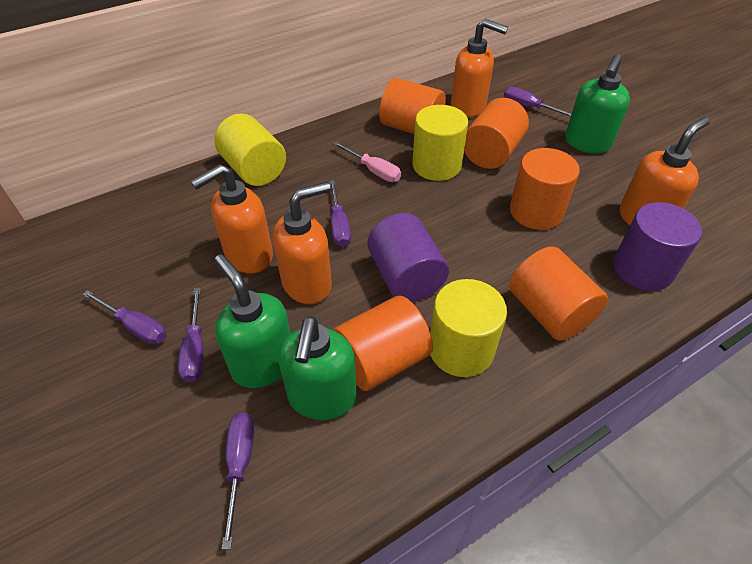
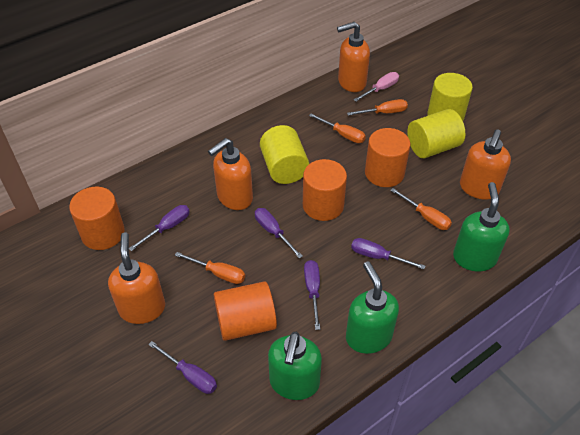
orange cylinder: 5 -> 4
orange screwdriver: 0 -> 4
purple cylinder: 2 -> 0

